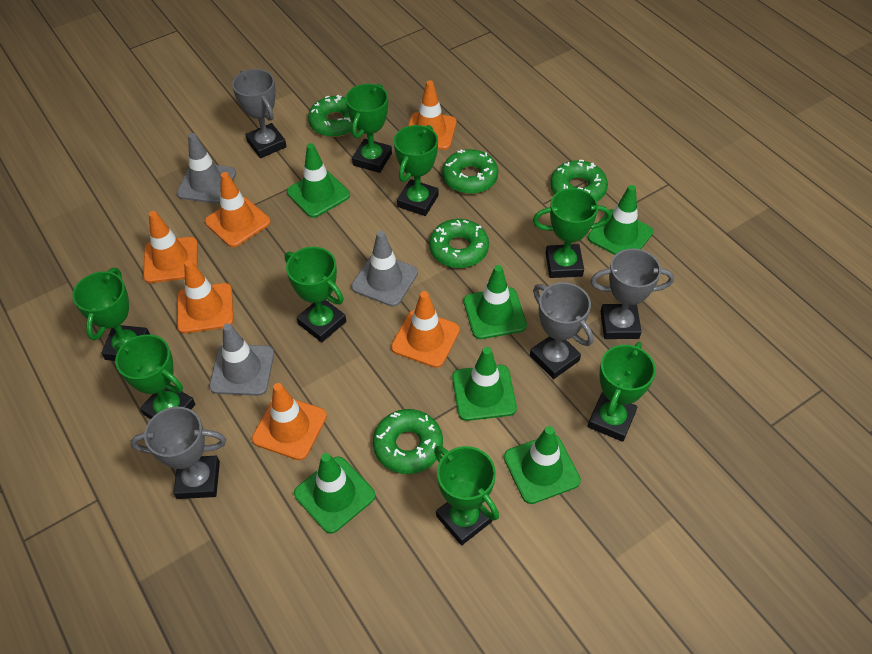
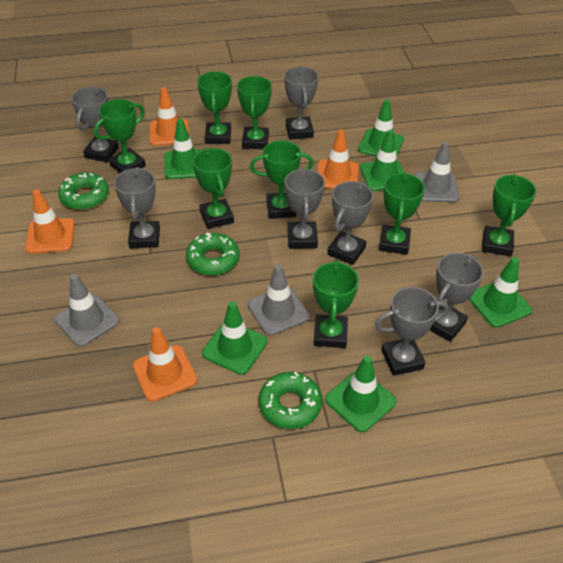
green donut: 5 -> 3
grey trophy: 4 -> 7
orange traffic cone: 6 -> 4

